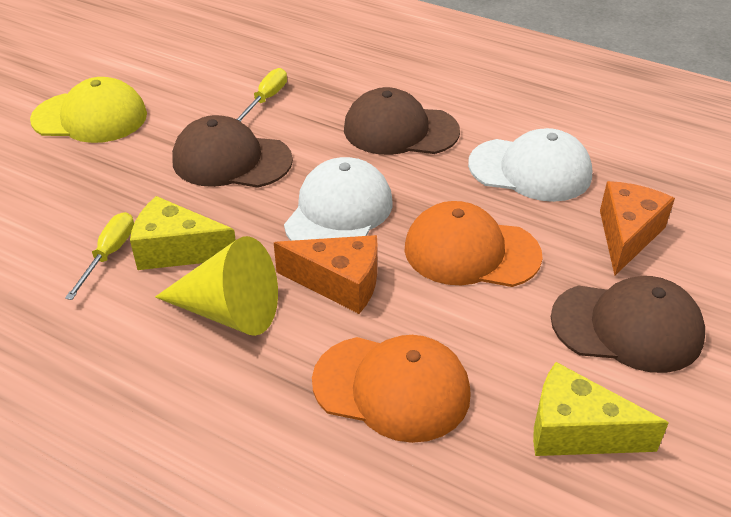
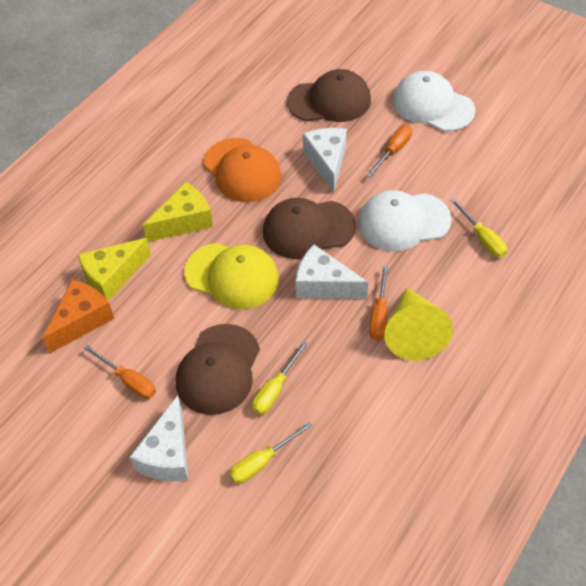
orange cap: 2 -> 1
orange cheese: 2 -> 1
orange screwdriver: 0 -> 3
white cheese: 0 -> 3
yellow screwdriver: 2 -> 3

